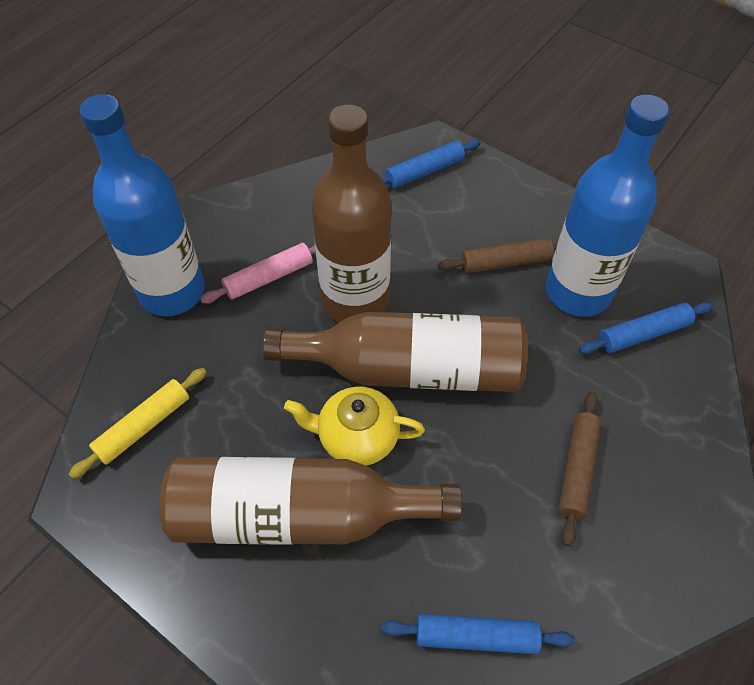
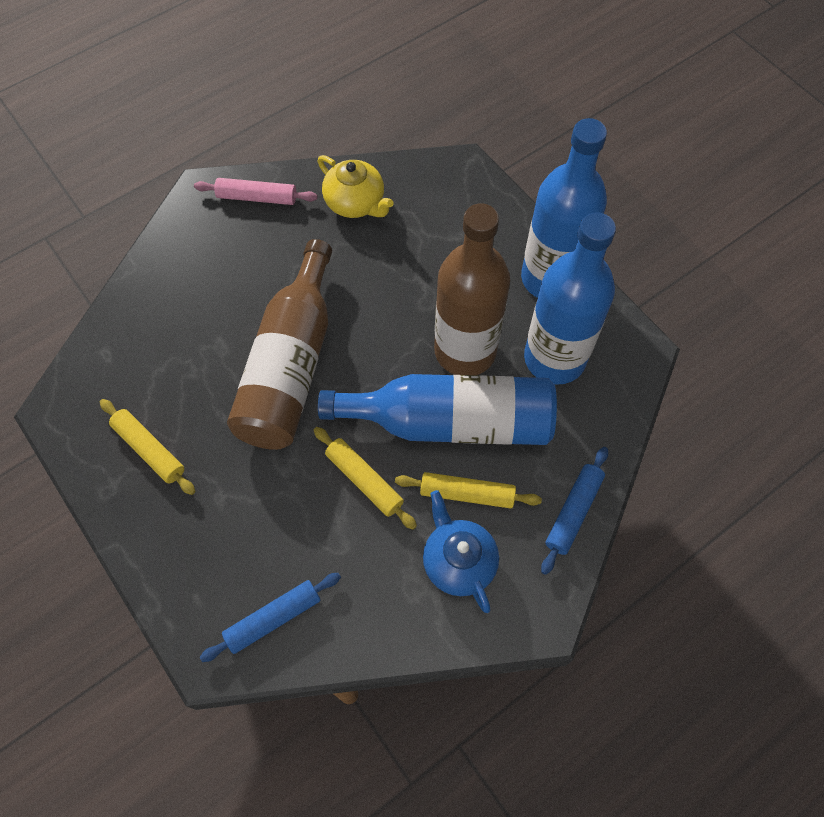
blue bottle: 2 -> 3
blue rolling pin: 3 -> 2
blue teapot: 0 -> 1
brown bottle: 3 -> 2
brown rolling pin: 2 -> 0
yellow rolling pin: 1 -> 3

